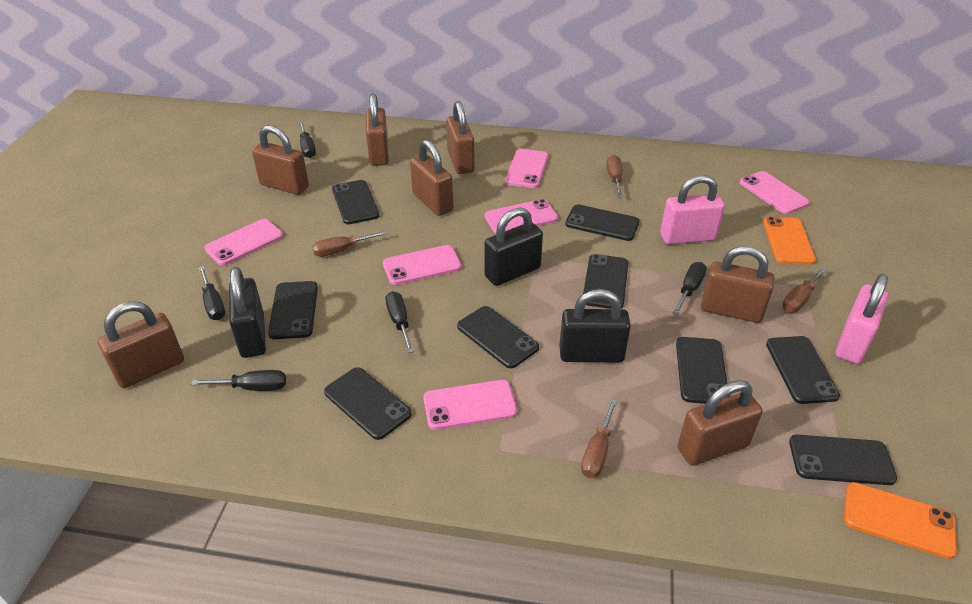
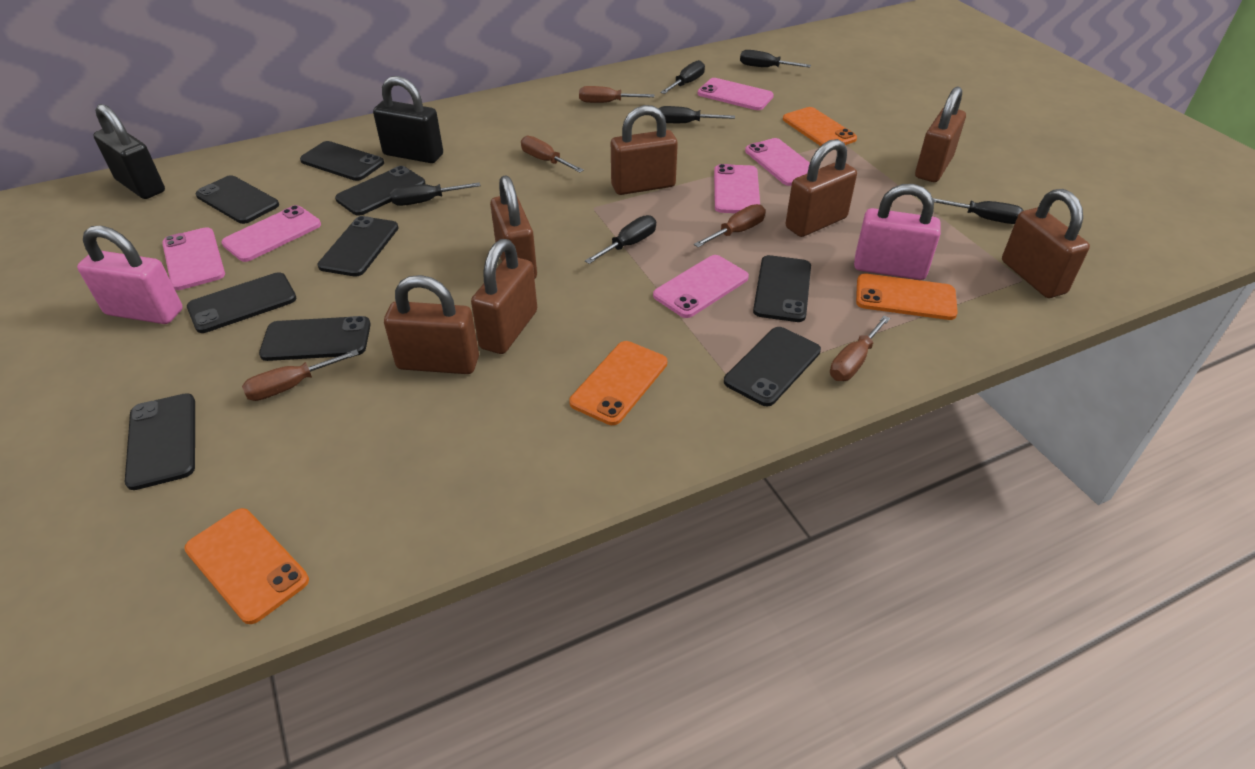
black padlock: 3 -> 2
black screwdriver: 5 -> 6
brown screwdriver: 4 -> 5
orange phone: 2 -> 4

